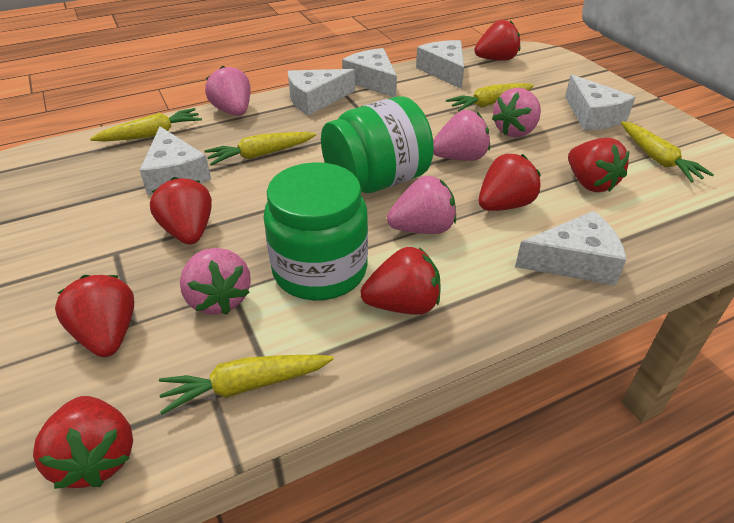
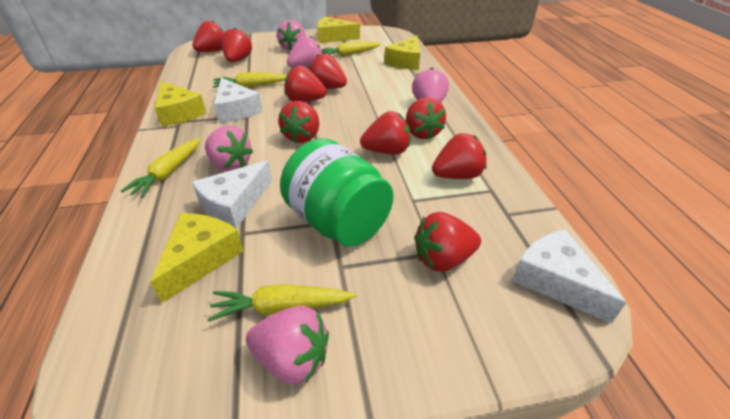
green jar: 2 -> 1
red strawberry: 7 -> 9
white cheese: 6 -> 3
yellow carrot: 5 -> 4
yellow cheese: 0 -> 4

